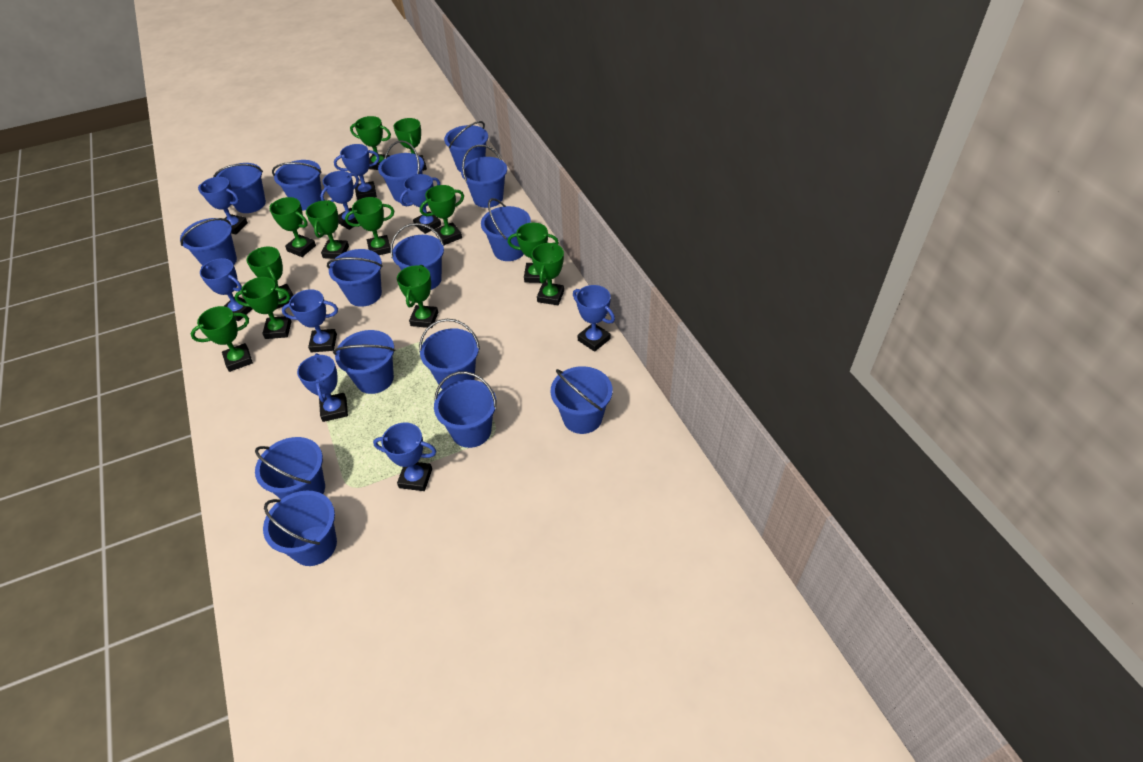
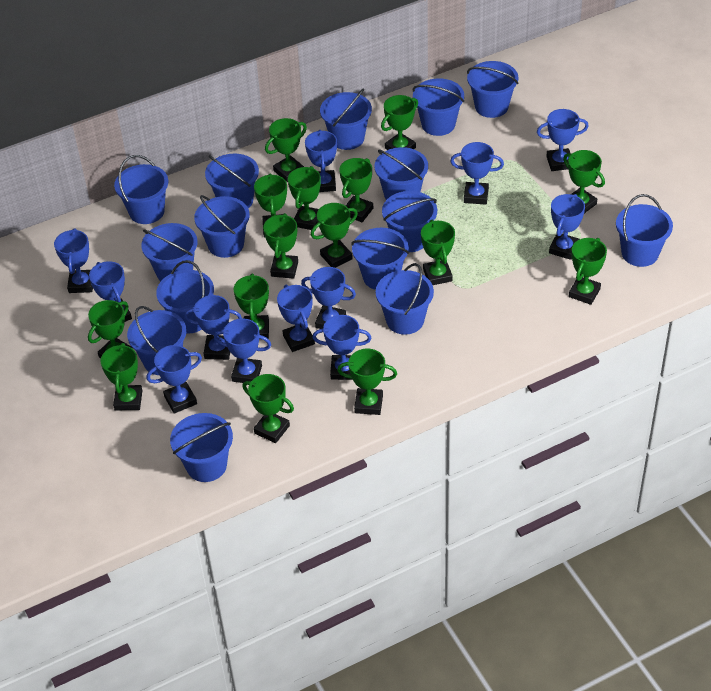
blue trophy: 9 -> 12
green trophy: 12 -> 15

